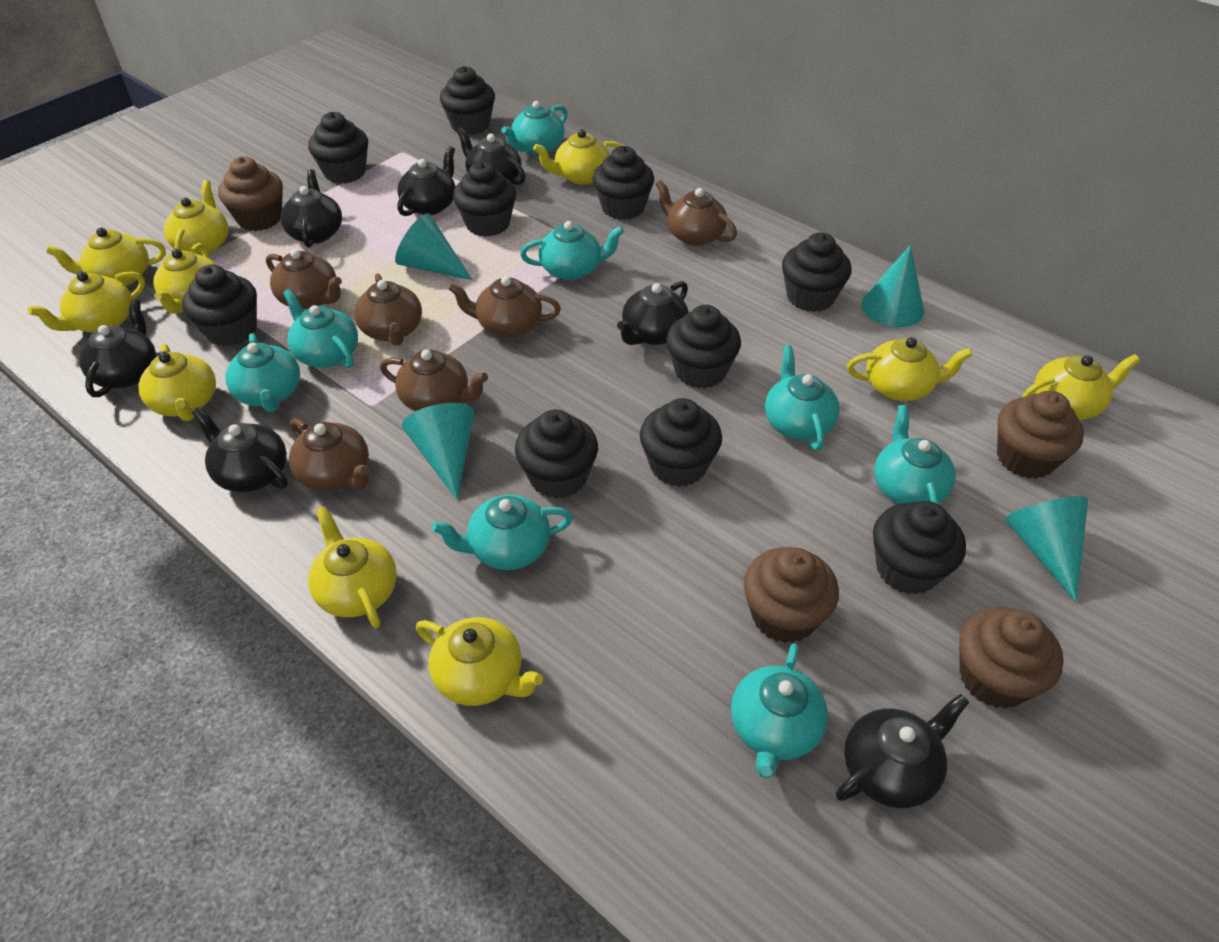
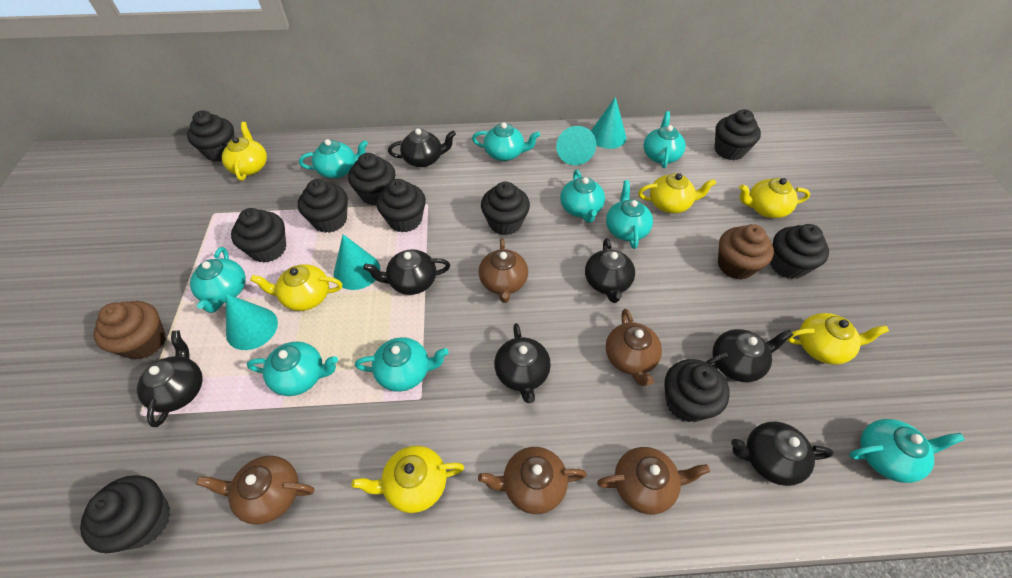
brown cupcake: 4 -> 2
brown teapot: 6 -> 5
turquoise teapot: 8 -> 9
yellow teapot: 10 -> 6

